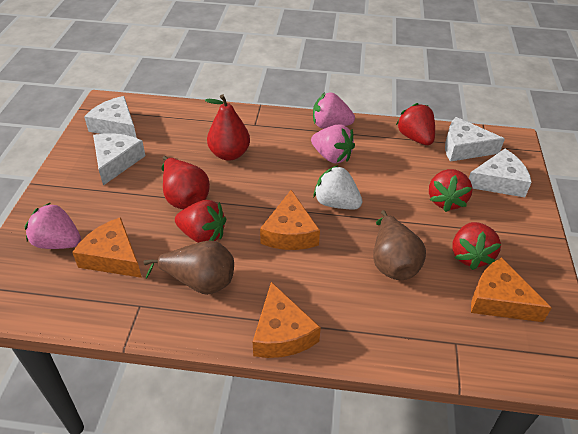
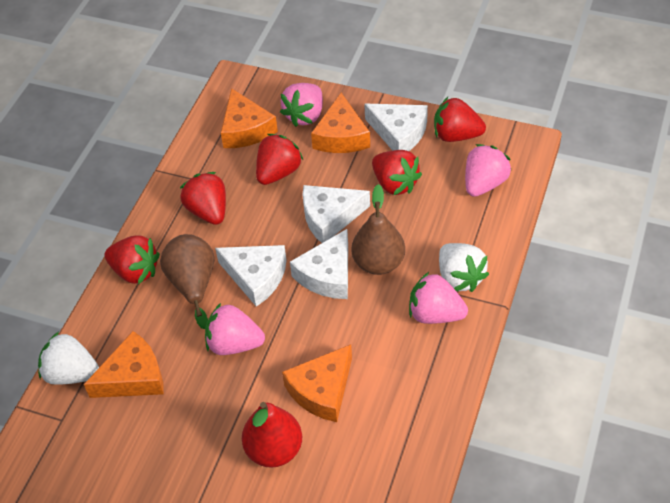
pink strawberry: 3 -> 4
red pear: 2 -> 1
red strawberry: 4 -> 5
white strawberry: 1 -> 2

